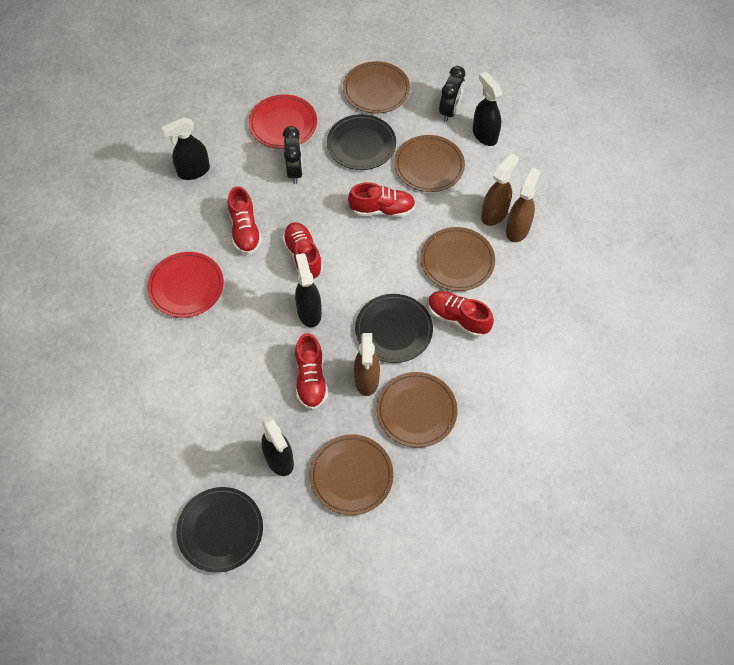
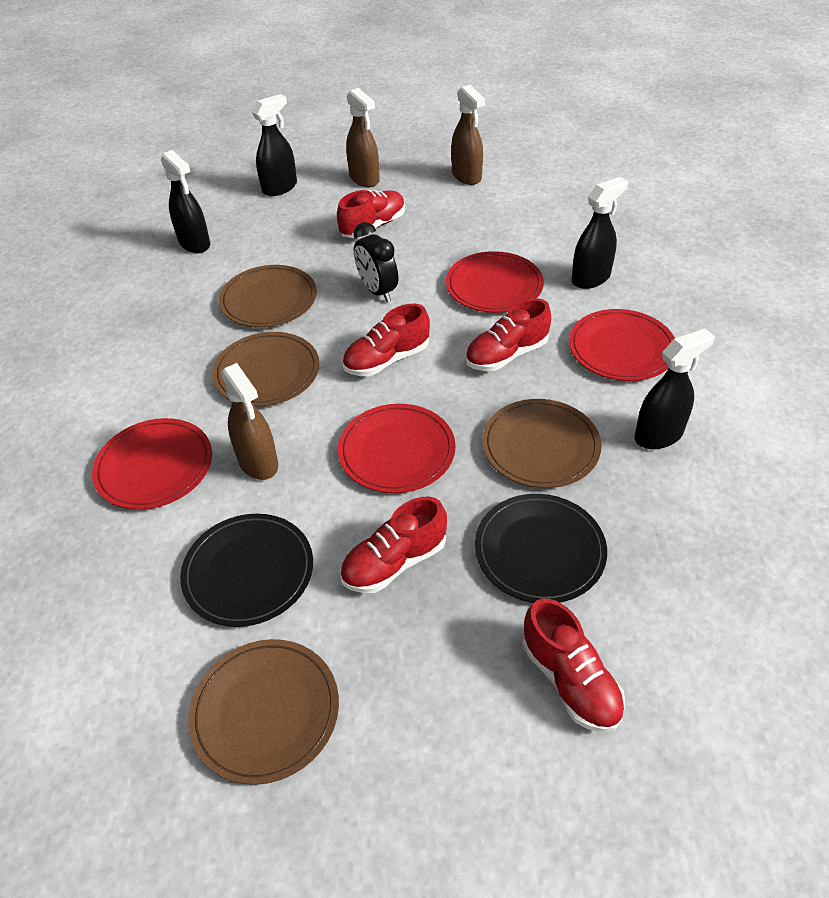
black clock: 2 -> 1
black plate: 3 -> 2
brown plate: 5 -> 4
red plate: 2 -> 4

